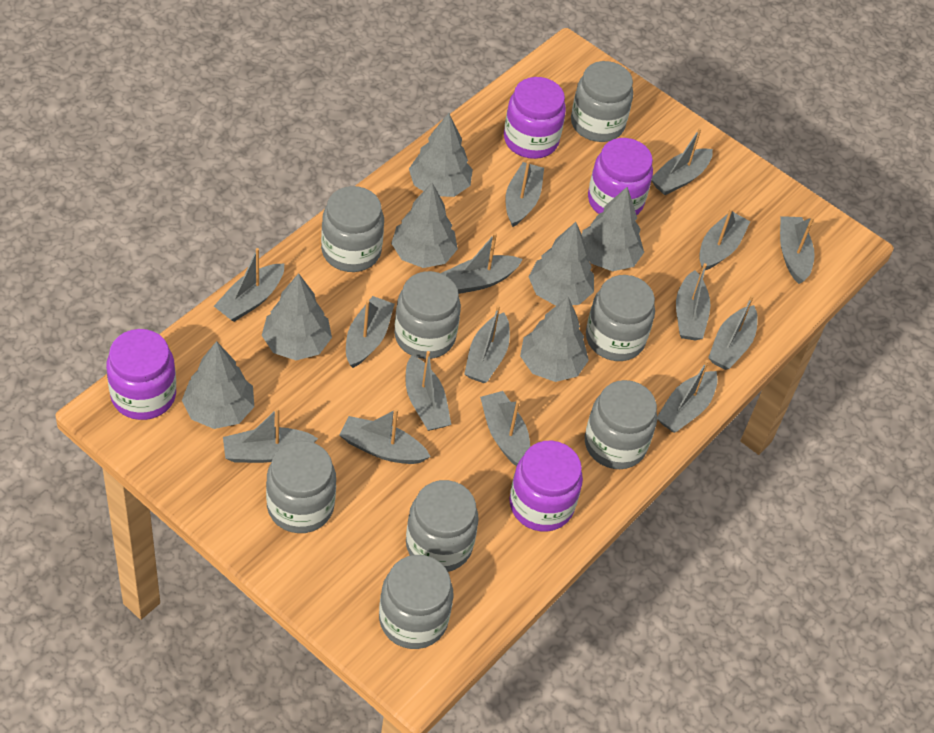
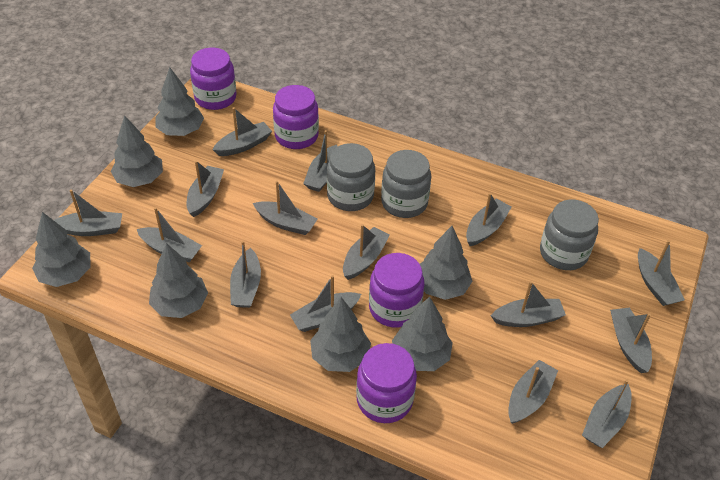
grey jar: 8 -> 3

